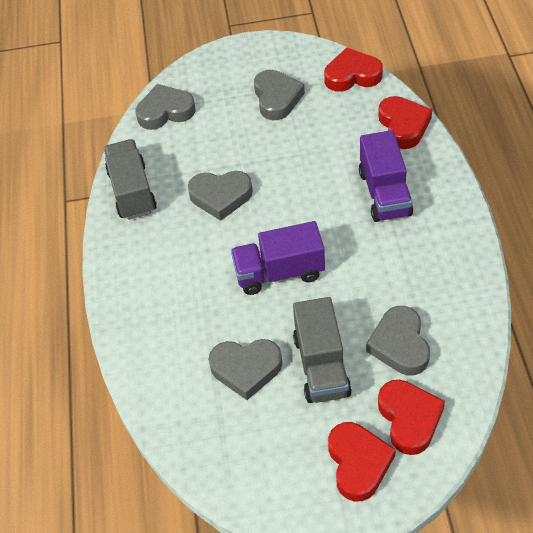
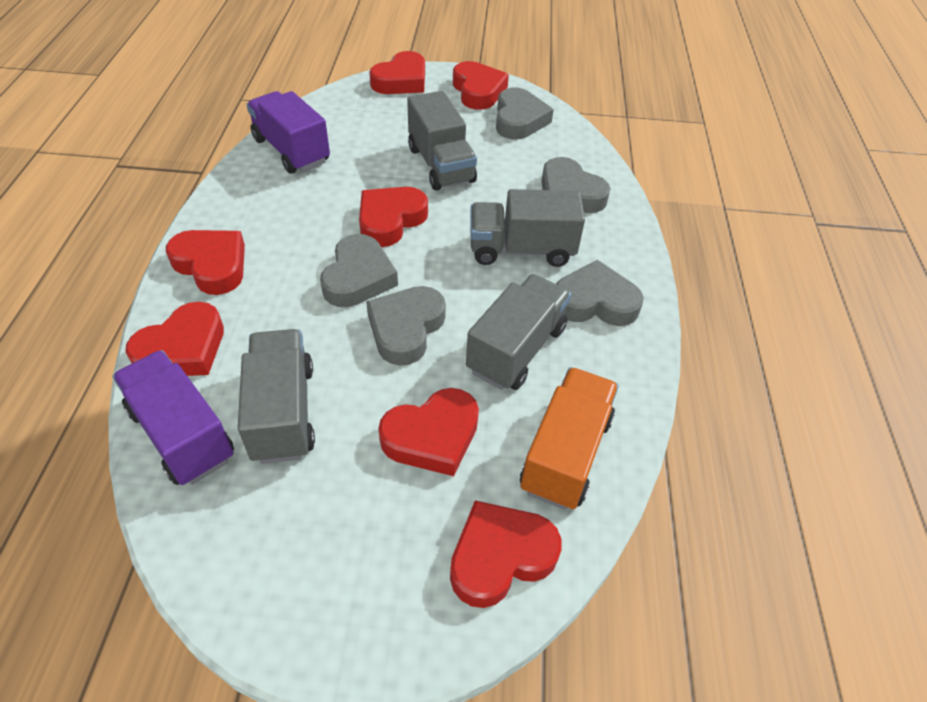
grey truck: 2 -> 4
orange truck: 0 -> 1
red heart: 4 -> 7

